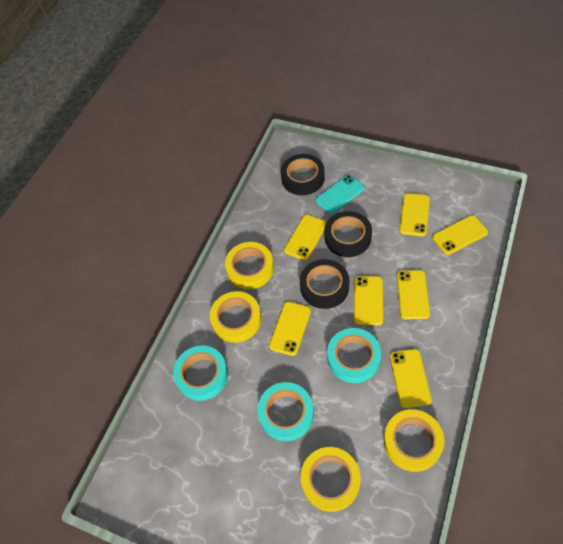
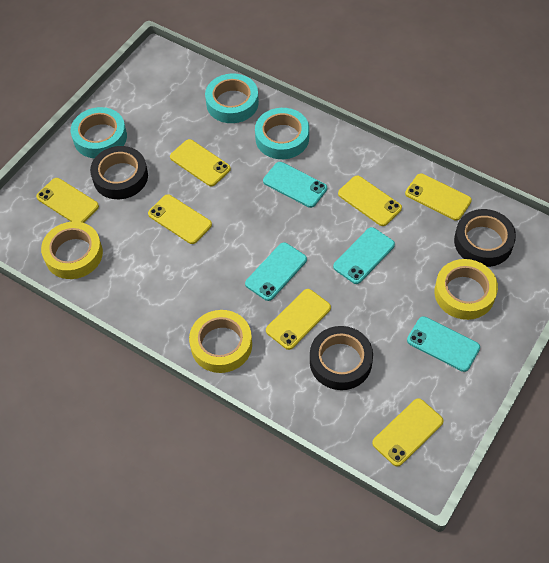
turquoise phone: 1 -> 4
yellow tape: 4 -> 3

